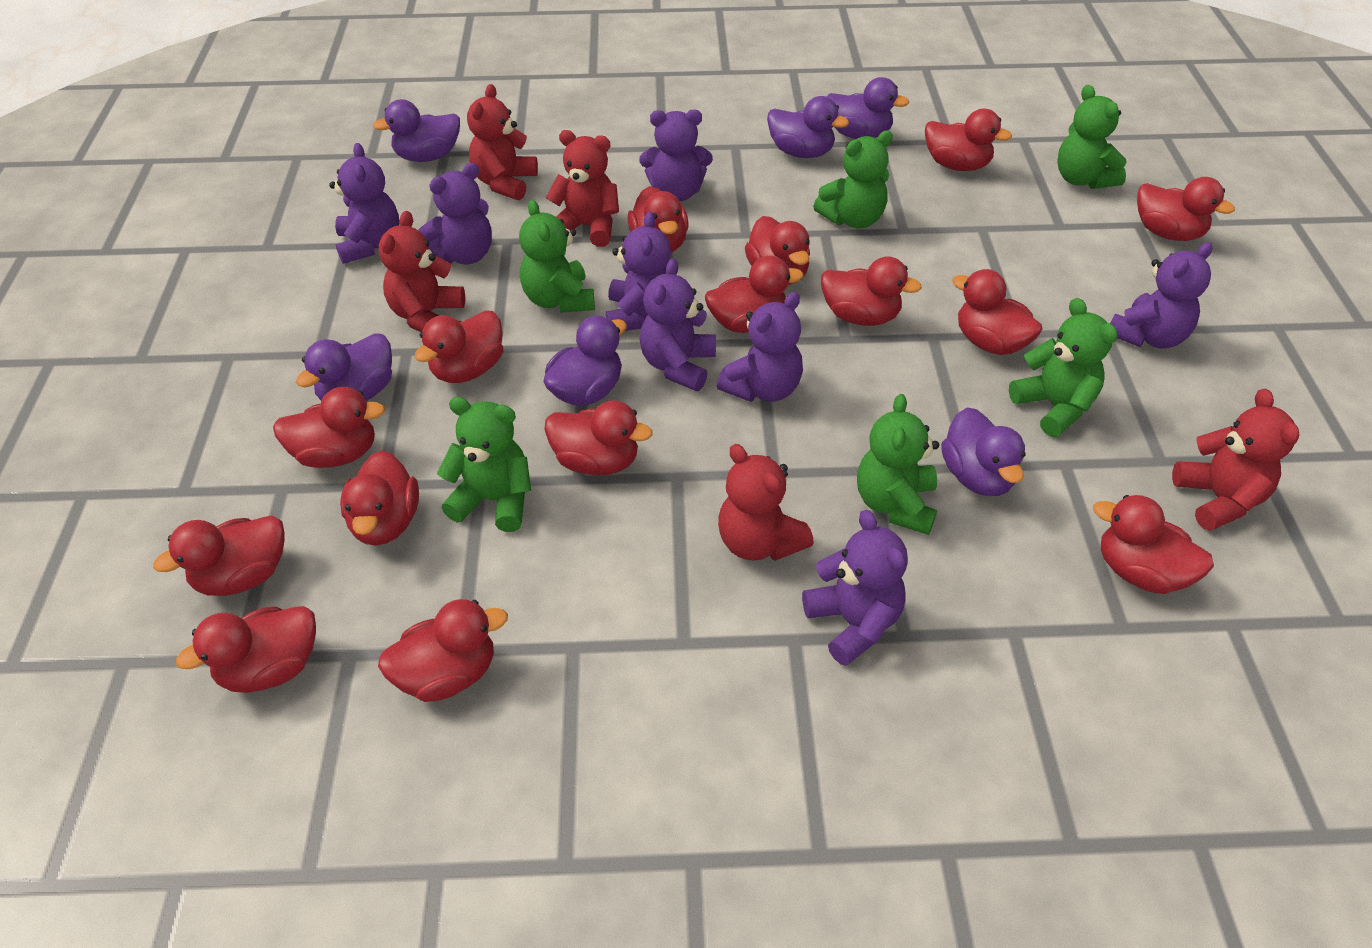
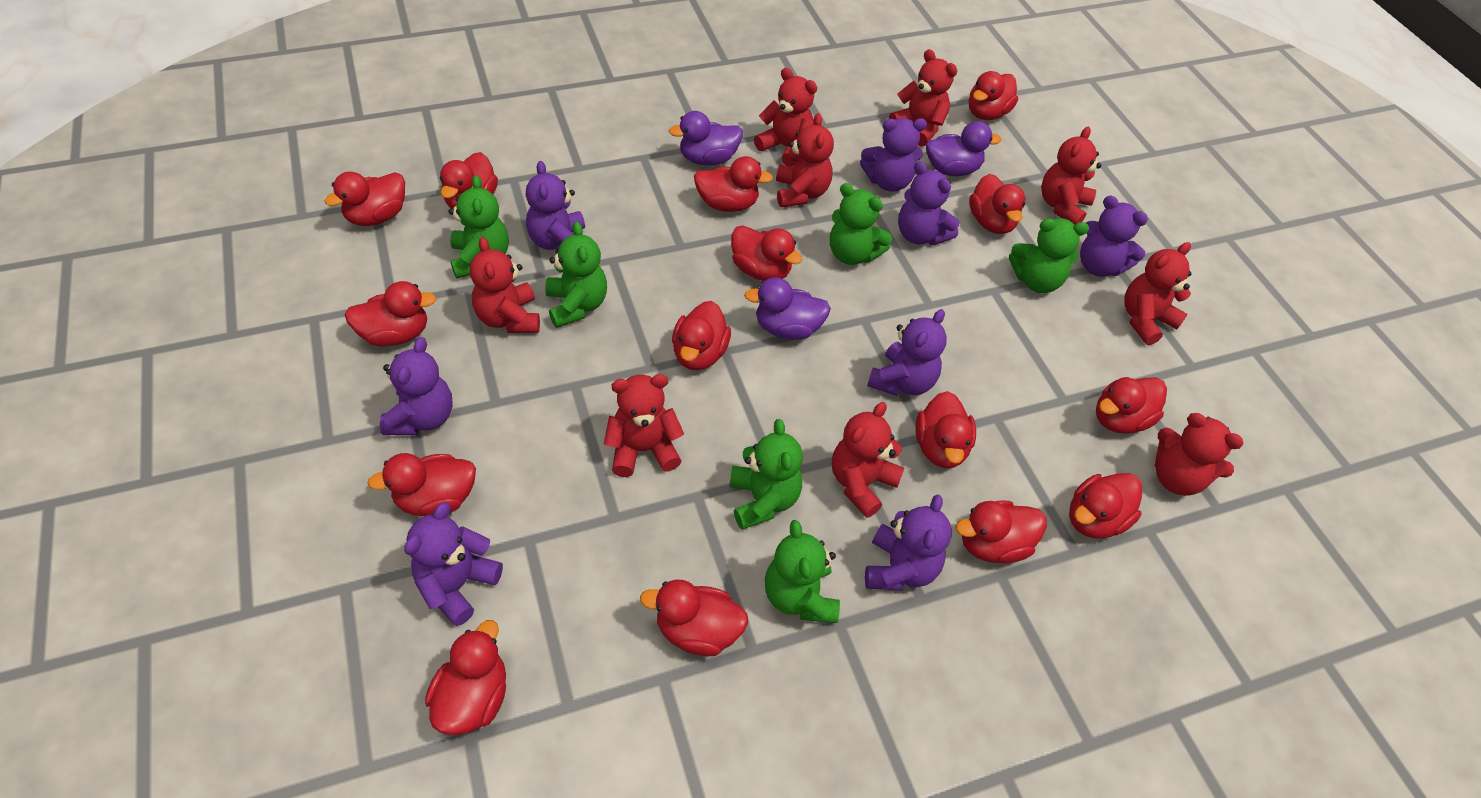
purple duck: 6 -> 3
red teddy bear: 5 -> 9

